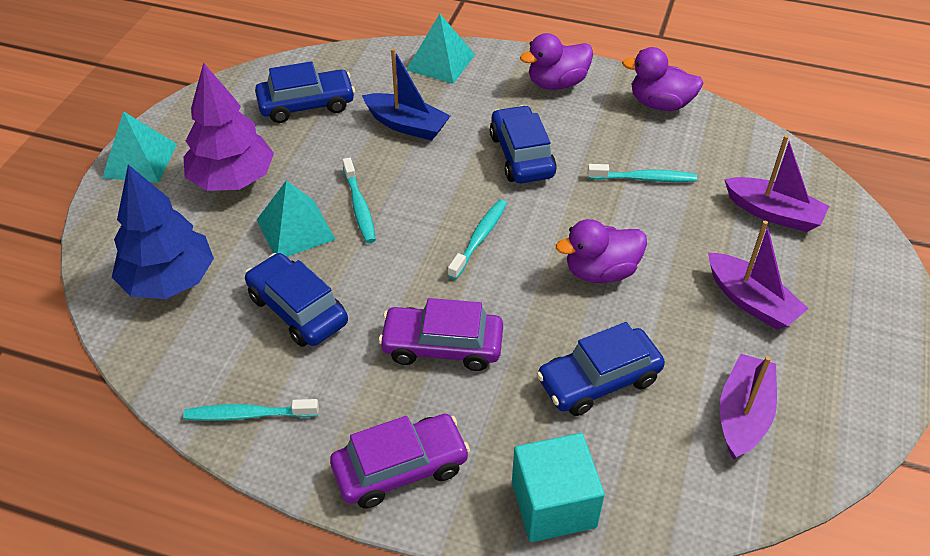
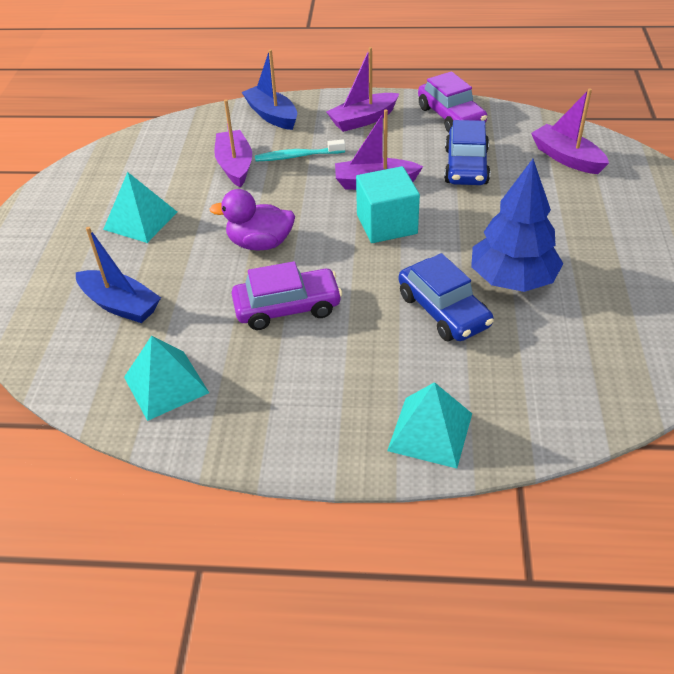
blue boat: 1 -> 2
blue car: 4 -> 2
purple boat: 3 -> 4
purple duck: 3 -> 1
purple tree: 1 -> 0
turquoise toothbrush: 4 -> 1

